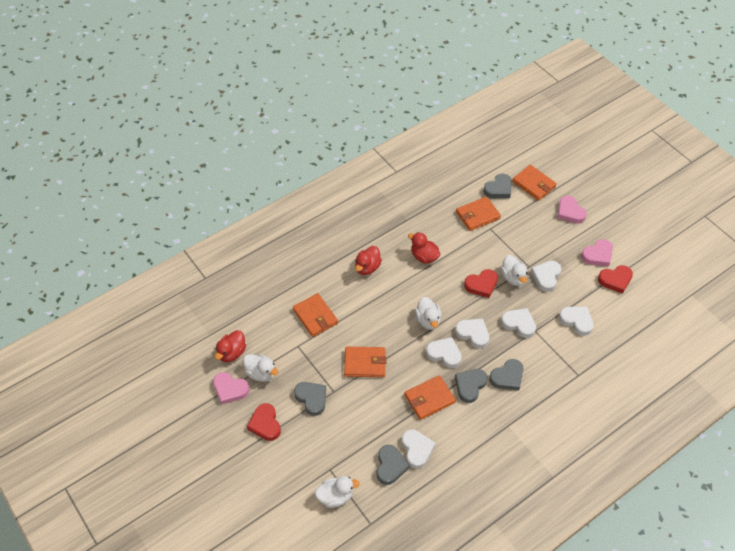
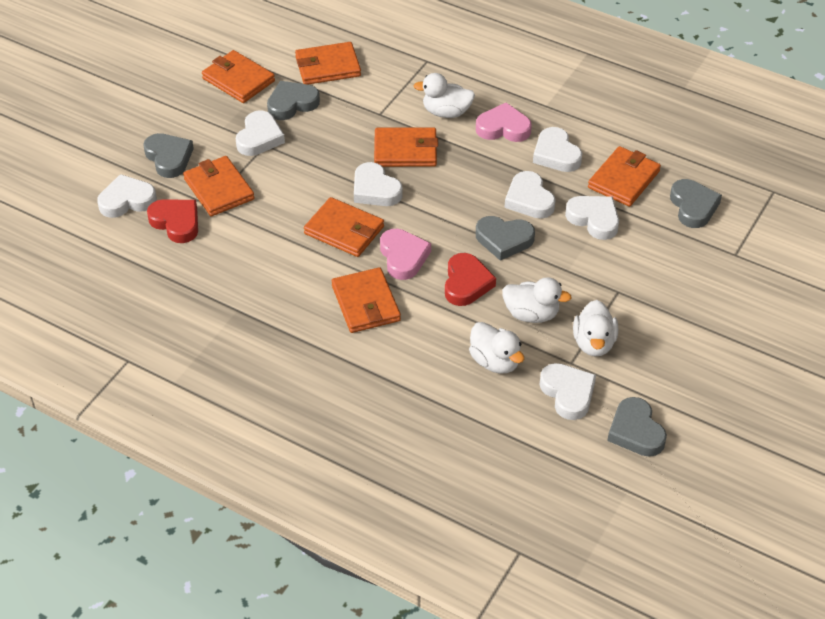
orange wallet: 5 -> 7
pink heart: 3 -> 2
red duck: 3 -> 0
red heart: 3 -> 2
white heart: 6 -> 7

